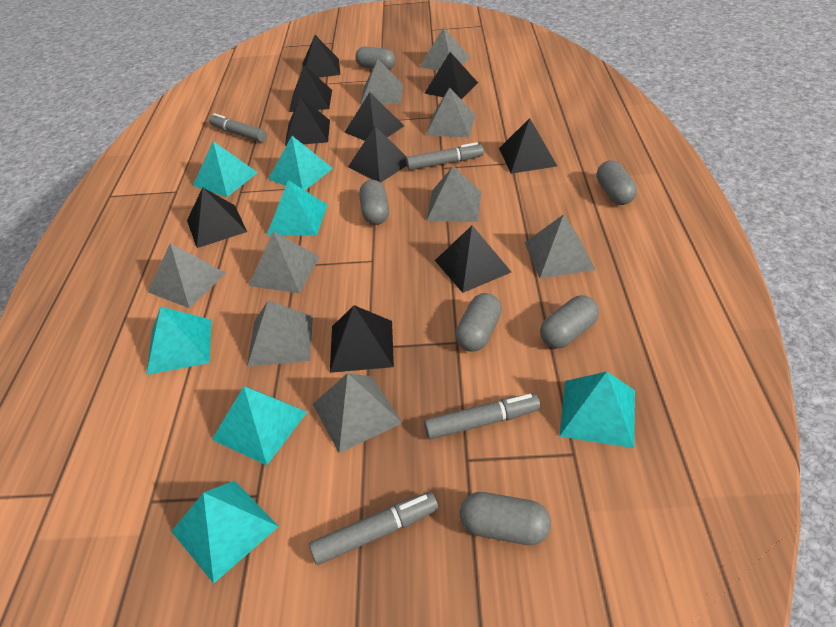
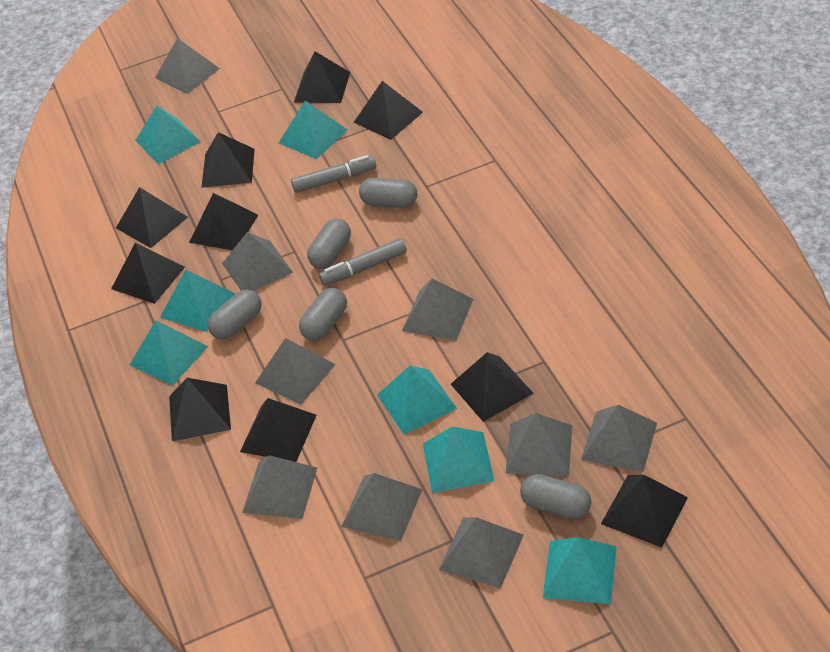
grey capsule: 6 -> 5
grey marker: 4 -> 2

